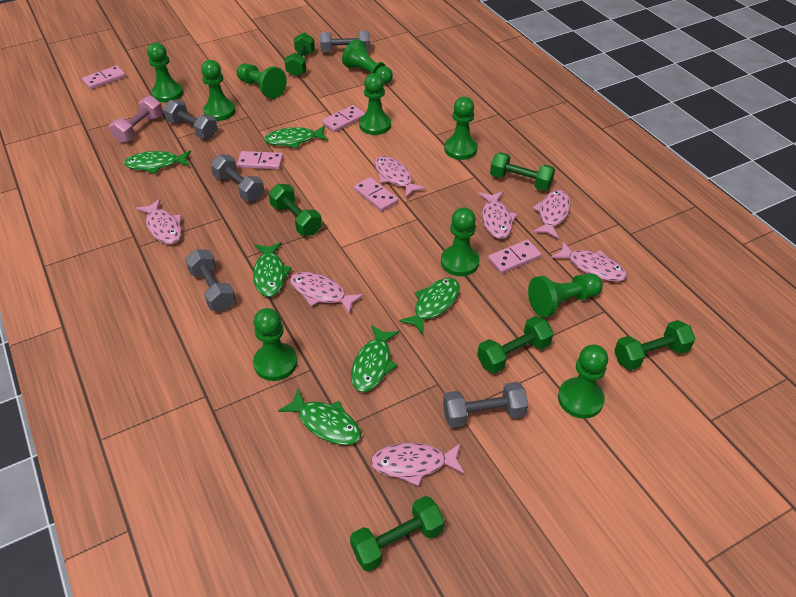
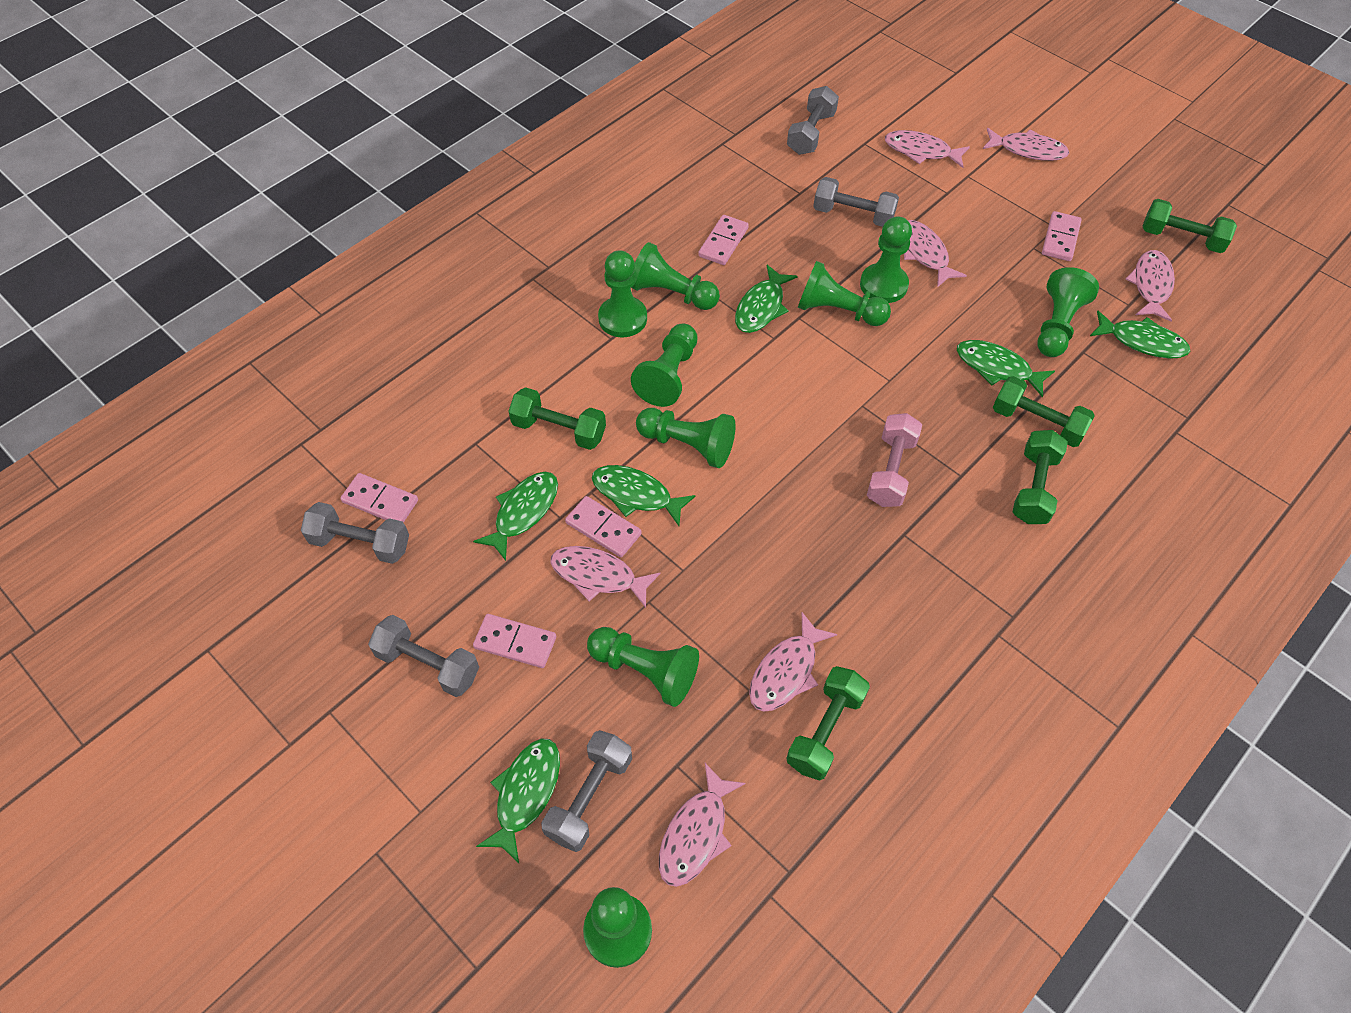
green dumbbell: 6 -> 5
green pawn: 10 -> 9

